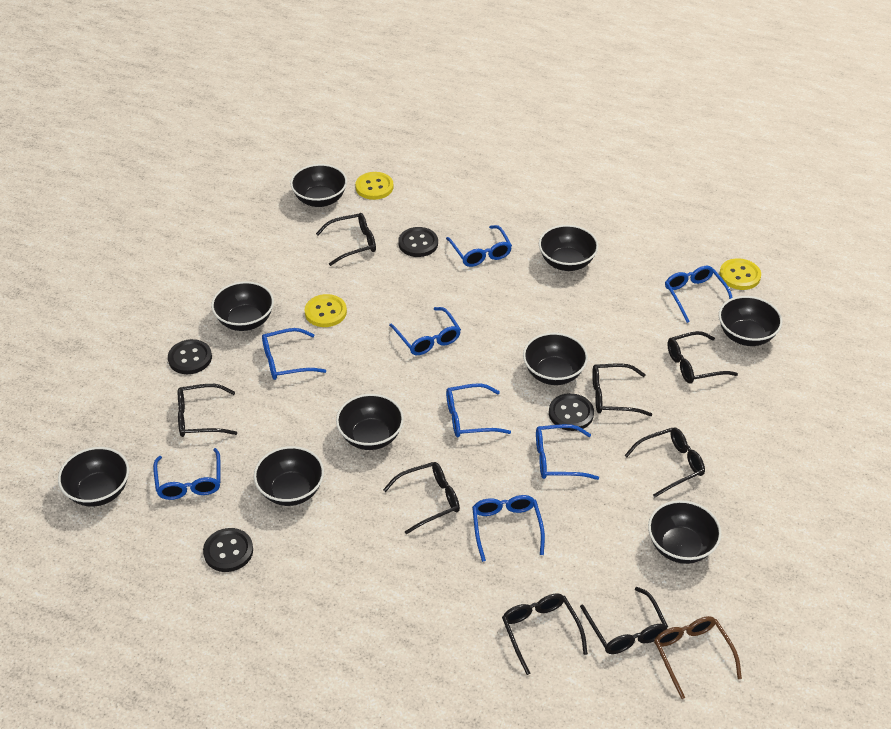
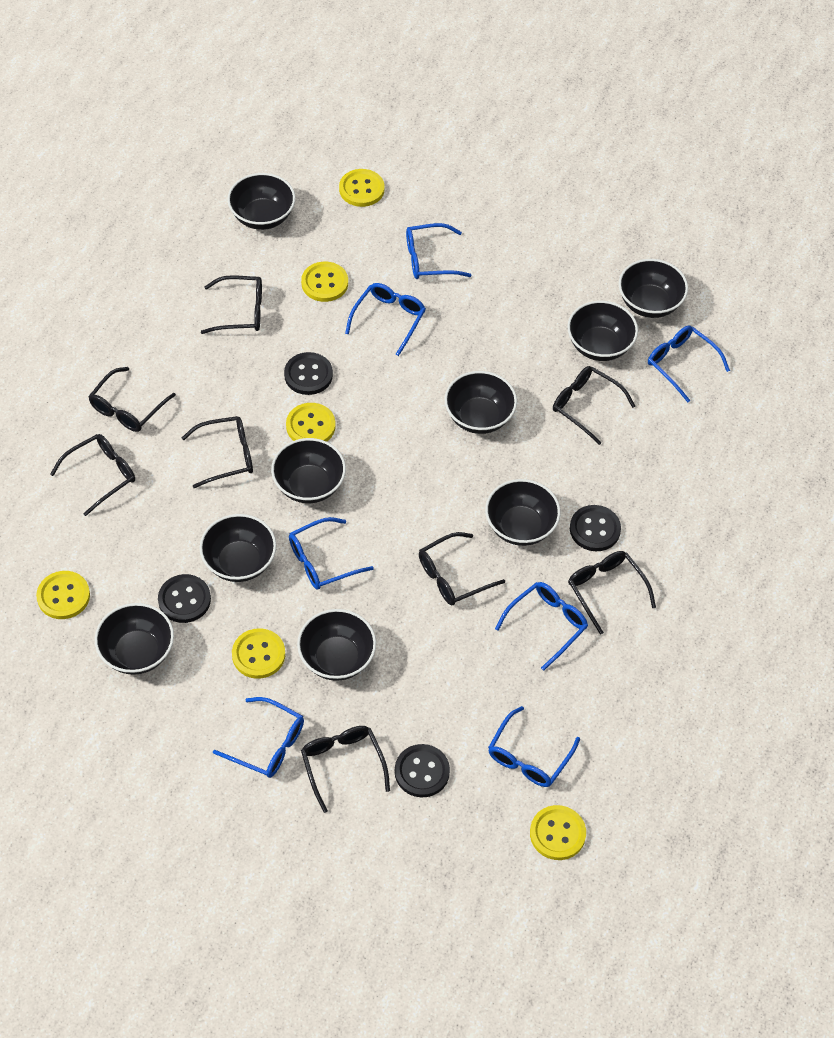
blue glasses: 8 -> 7
brown glasses: 1 -> 0
yellow button: 3 -> 6

